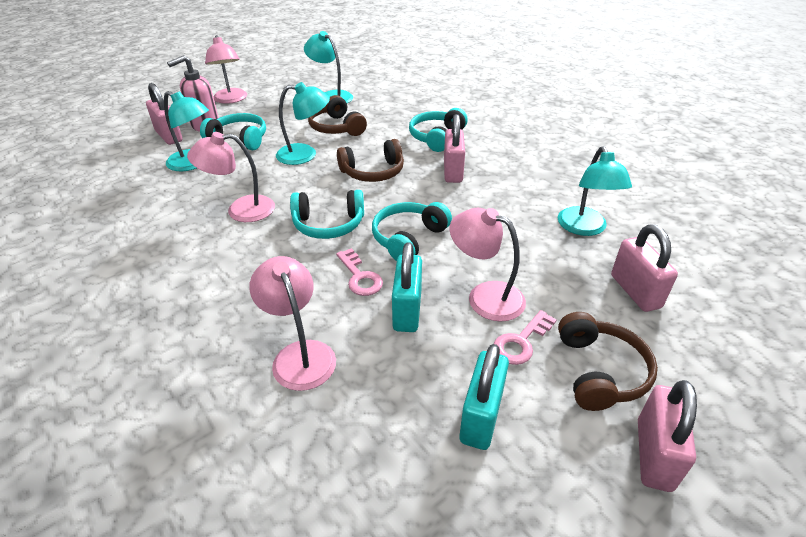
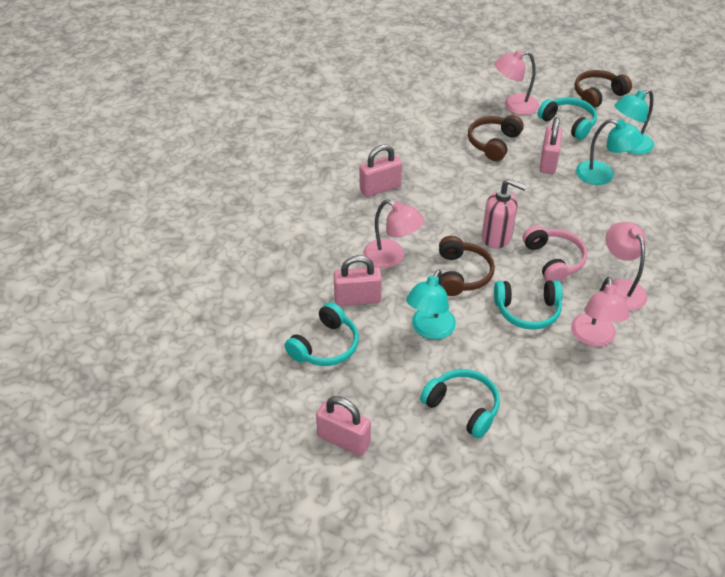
pink headphones: 0 -> 1
pink key: 2 -> 0
turquoise lamp: 4 -> 3
turquoise padlock: 2 -> 0

